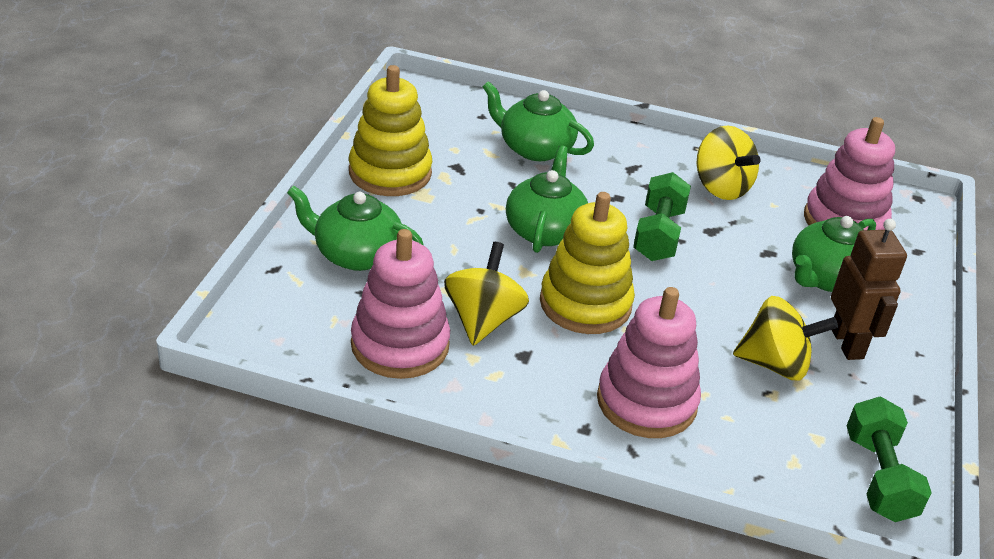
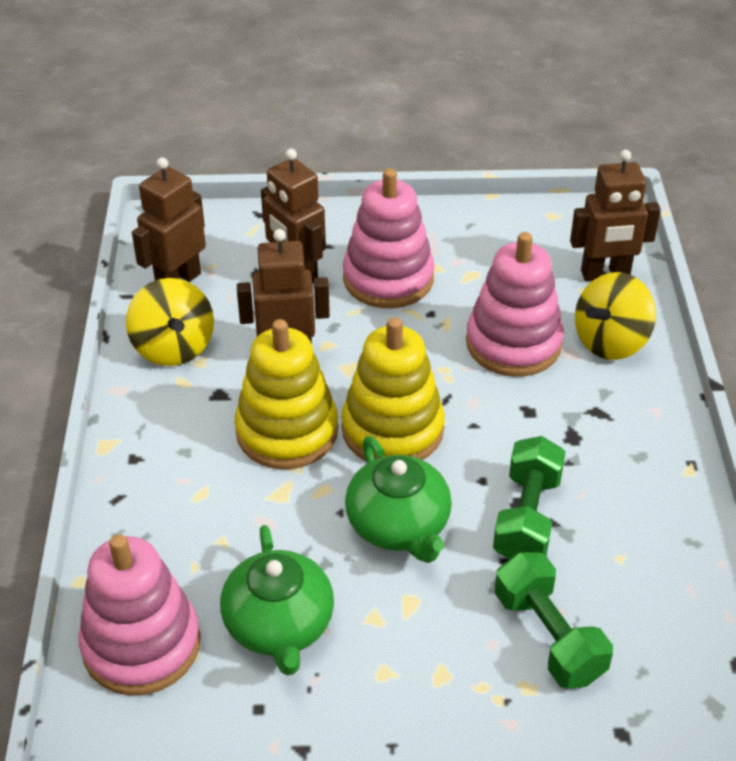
brown robot: 1 -> 4
green teapot: 4 -> 2
yellow spinning top: 3 -> 2

